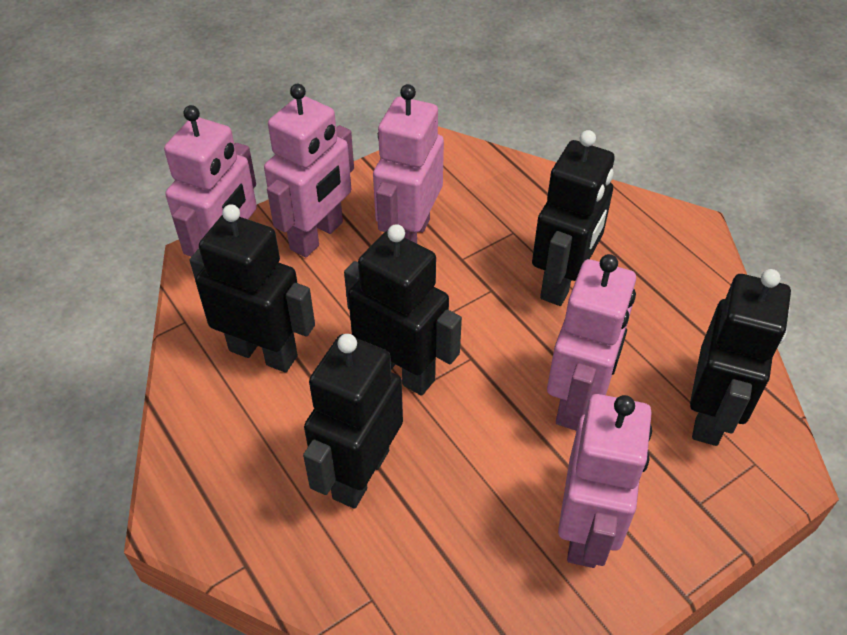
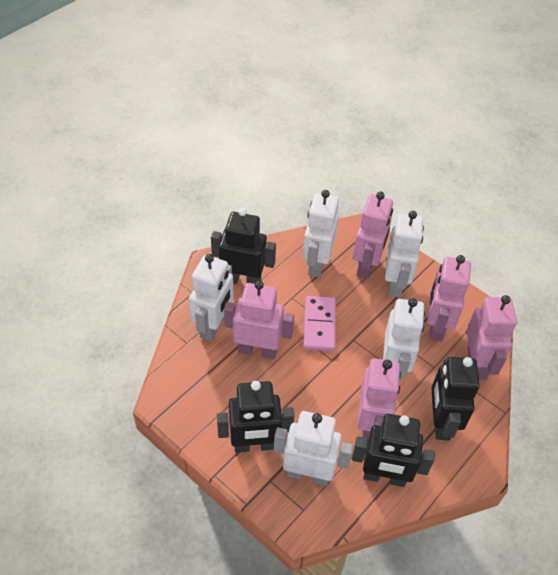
black robot: 5 -> 4
pink domino: 0 -> 1
white robot: 0 -> 5

